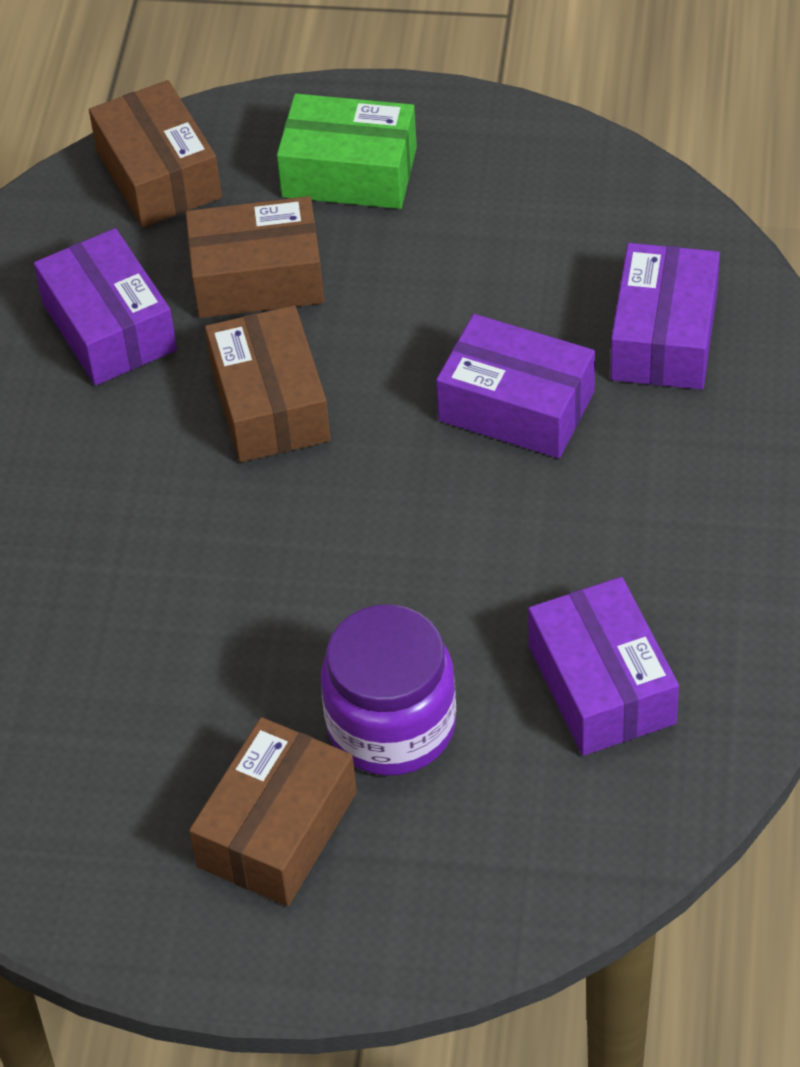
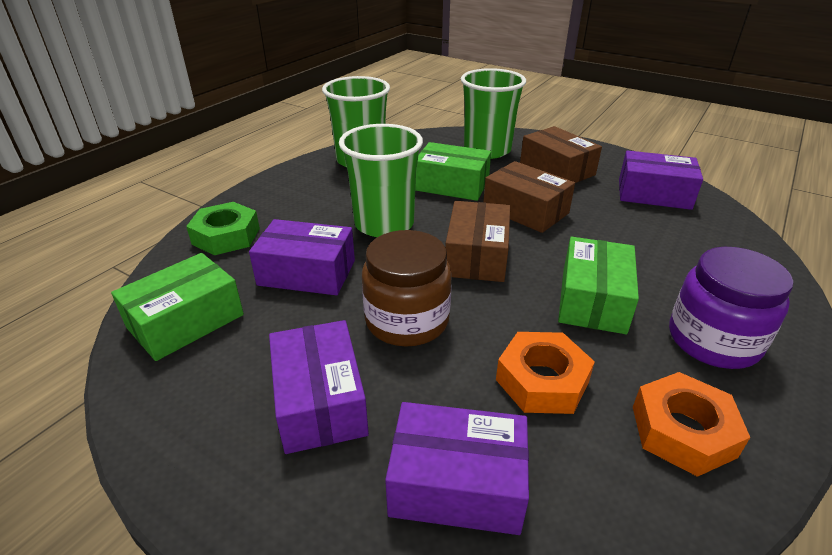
brown box: 4 -> 3
brown jar: 0 -> 1
green box: 1 -> 3
green cup: 0 -> 3
green nut: 0 -> 1
orange nut: 0 -> 2

